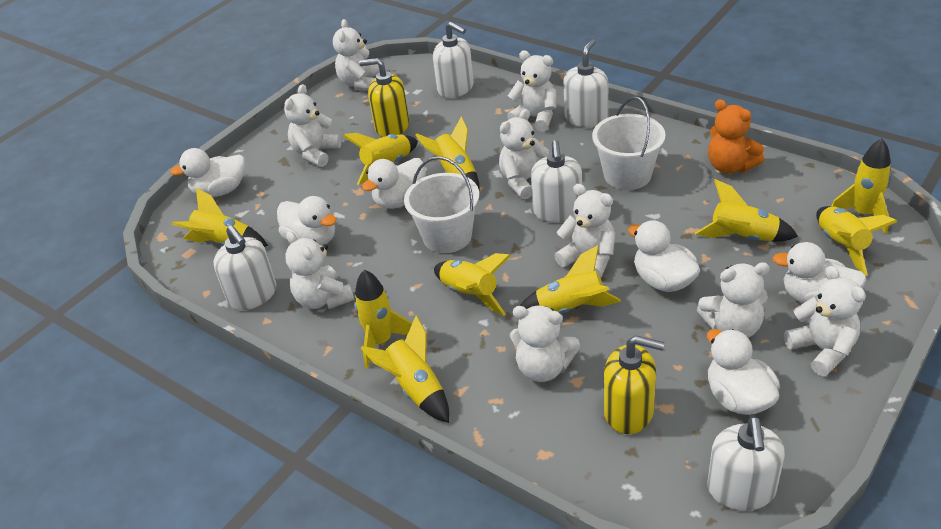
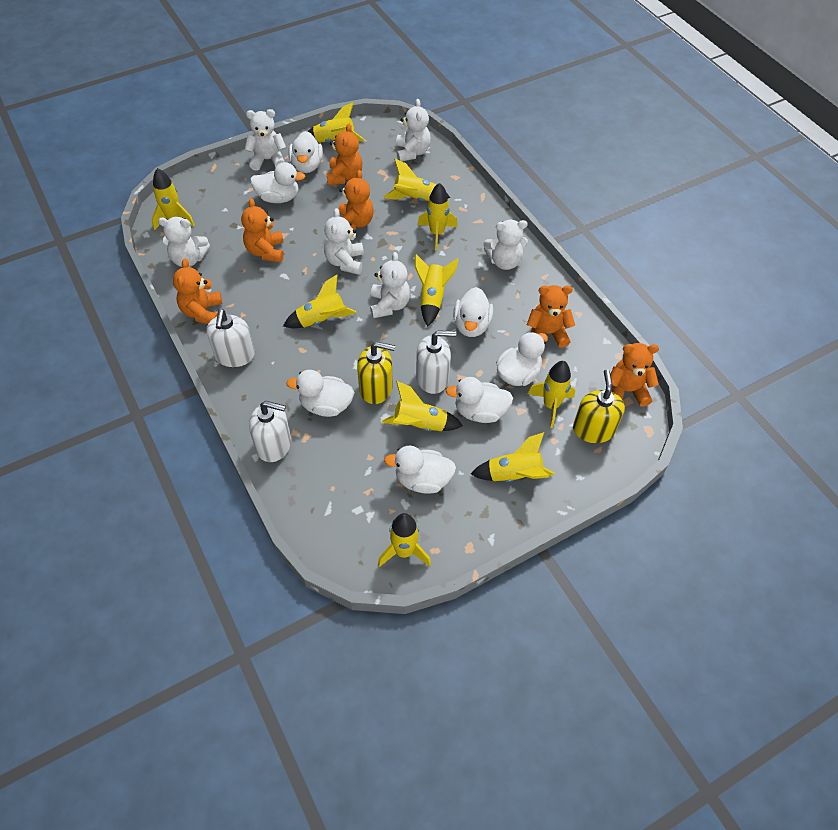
orange teddy bear: 1 -> 6
white bucket: 2 -> 0
white duck: 6 -> 7
white soap dispenser: 5 -> 3
white teddy bear: 9 -> 6

